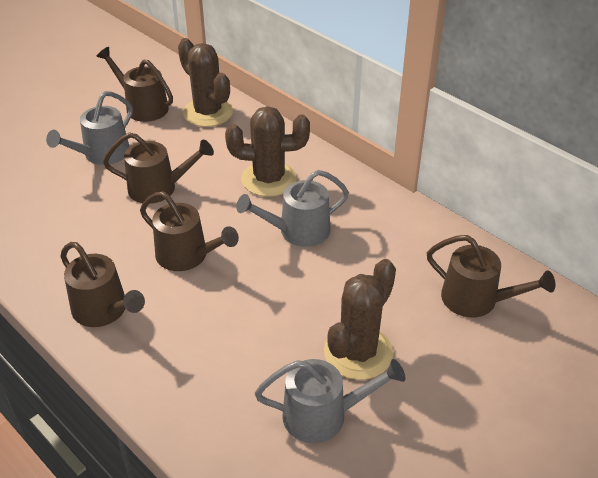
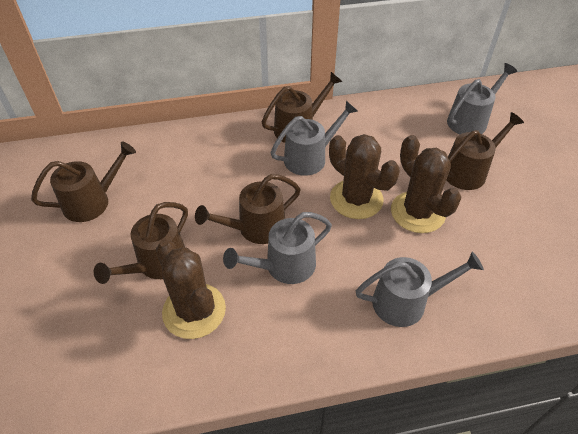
grey watering can: 3 -> 4

